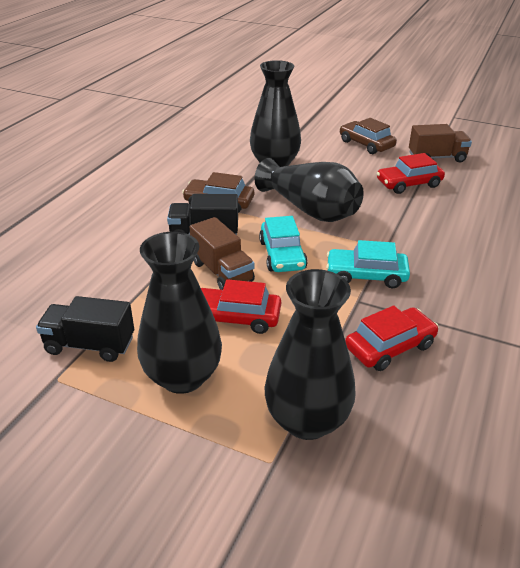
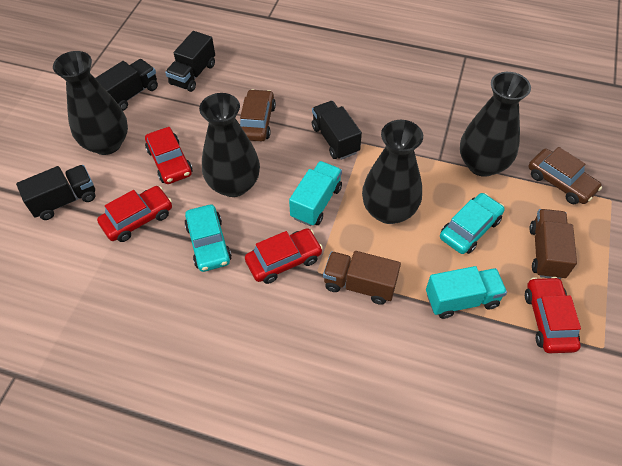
black truck: 2 -> 4
red car: 3 -> 4
turquoise truck: 0 -> 2

